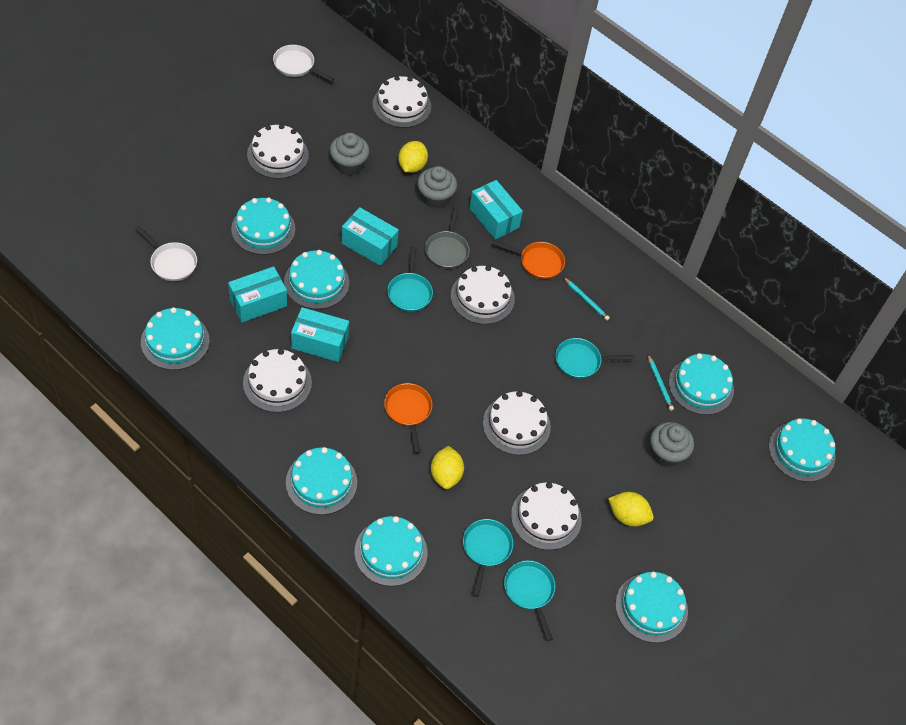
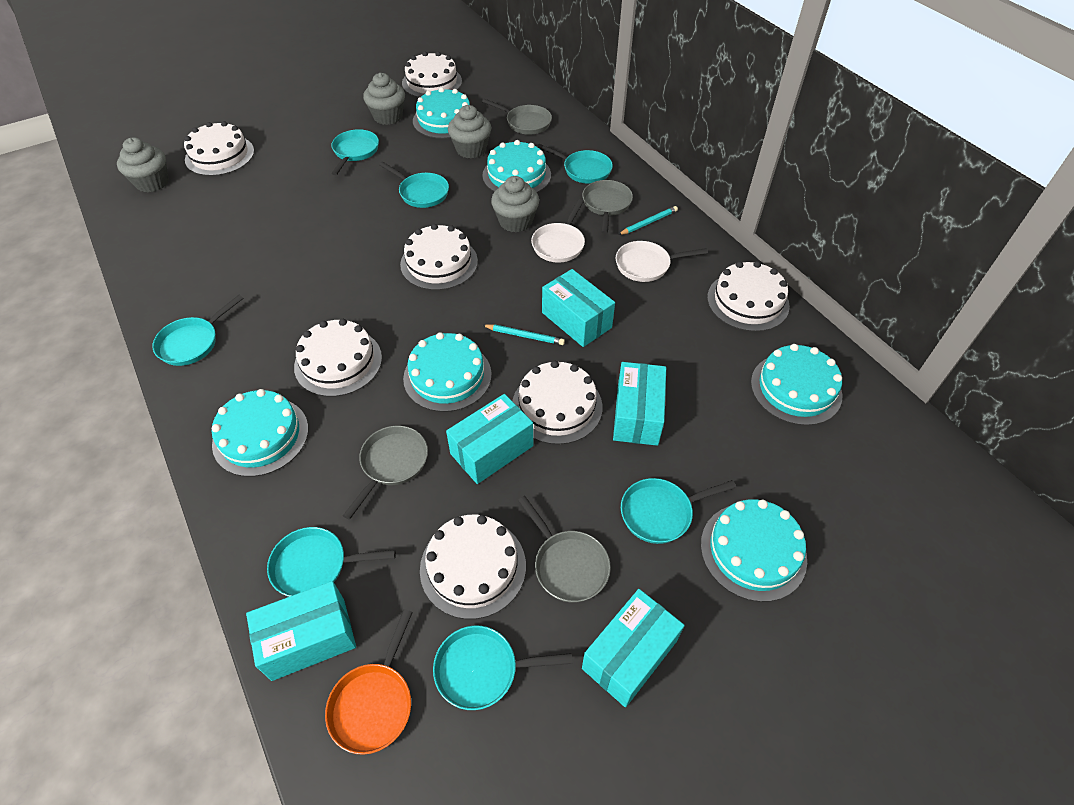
grey cupcake: 3 -> 4
grey pan: 1 -> 4
orange pan: 2 -> 1
turquoise box: 4 -> 5
turquoise cake: 8 -> 6
turquoise pan: 4 -> 7
white cake: 6 -> 7
yellow lemon: 3 -> 0

